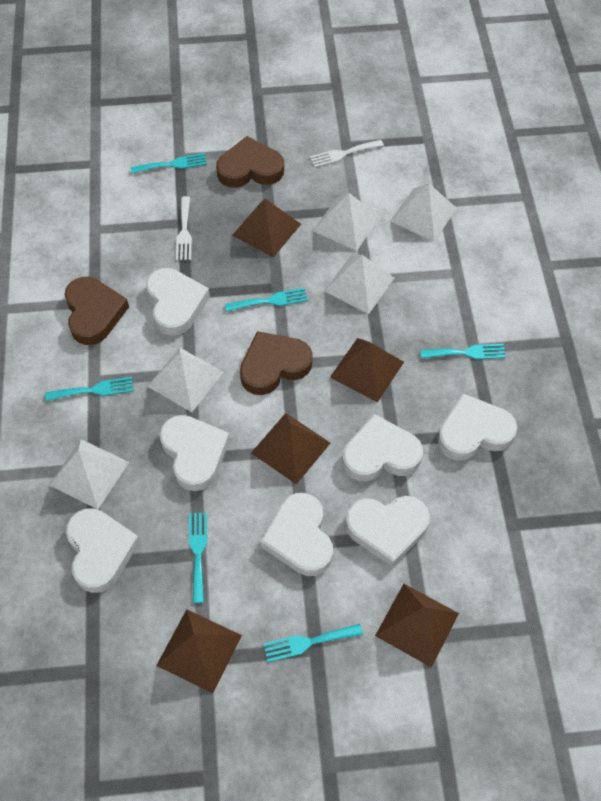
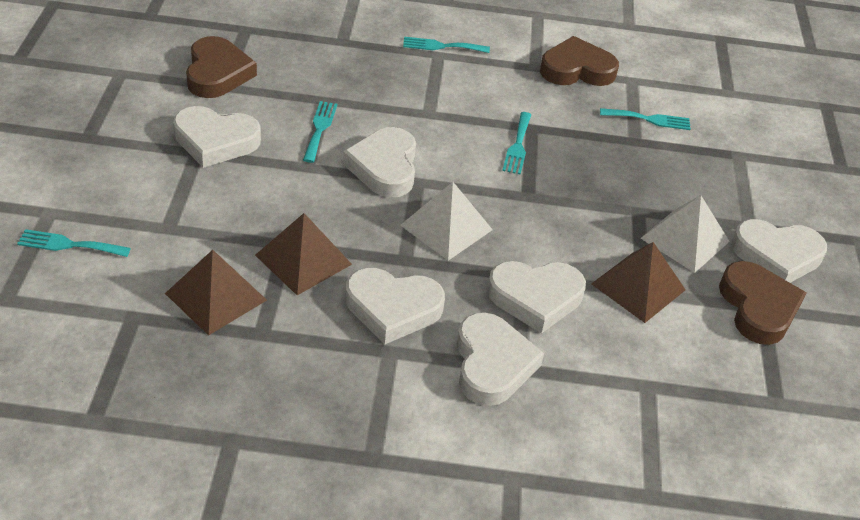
brown pyramid: 5 -> 3
turquoise fork: 6 -> 5
white fork: 2 -> 0
white heart: 7 -> 6
white pyramid: 5 -> 2

